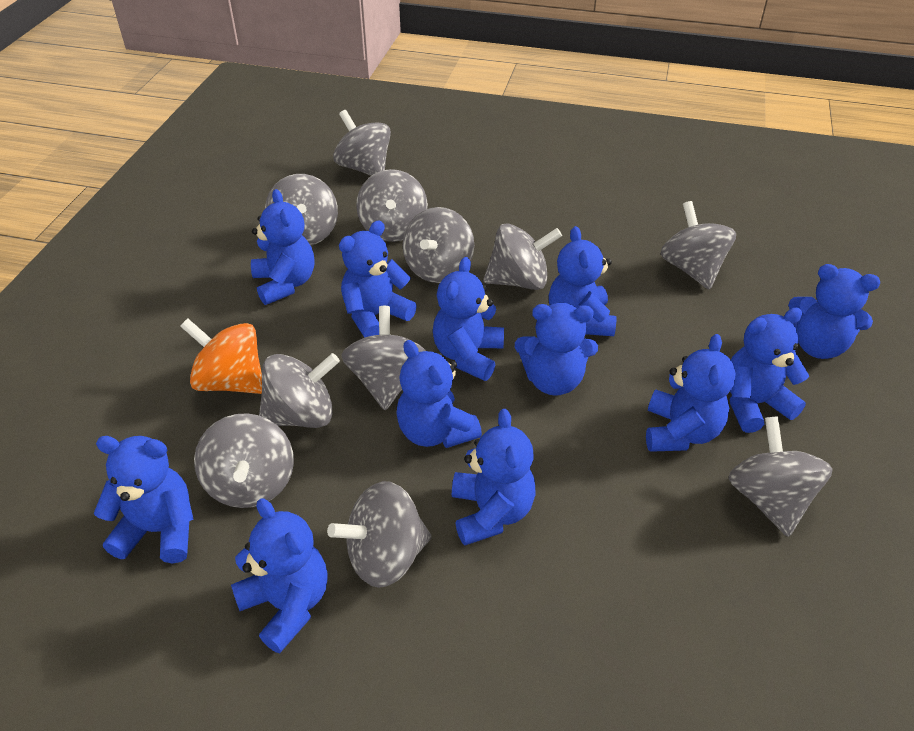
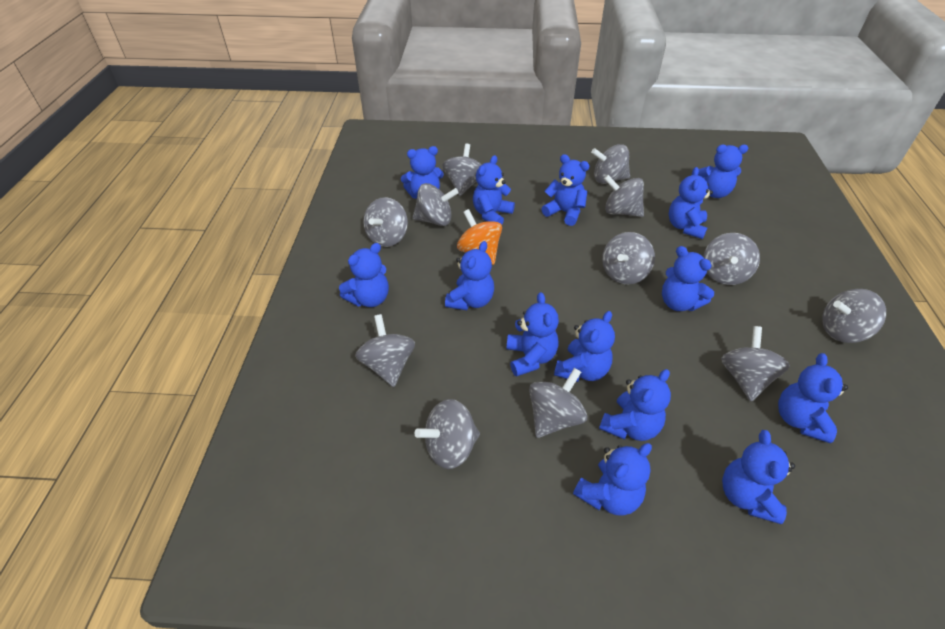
blue teddy bear: 12 -> 14
grey spinning top: 11 -> 12

